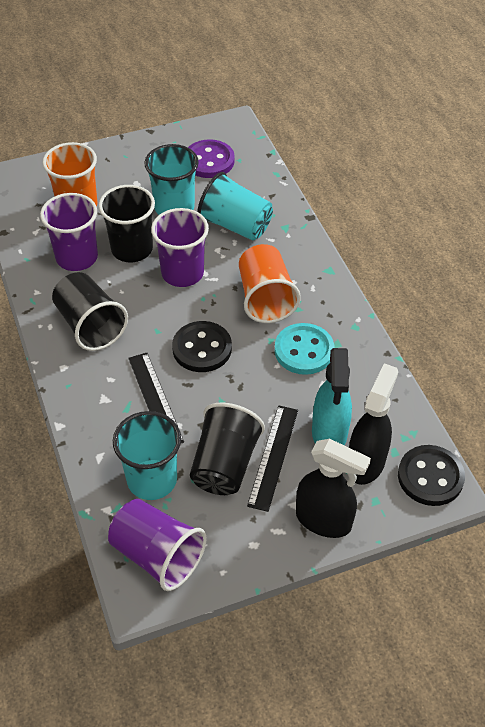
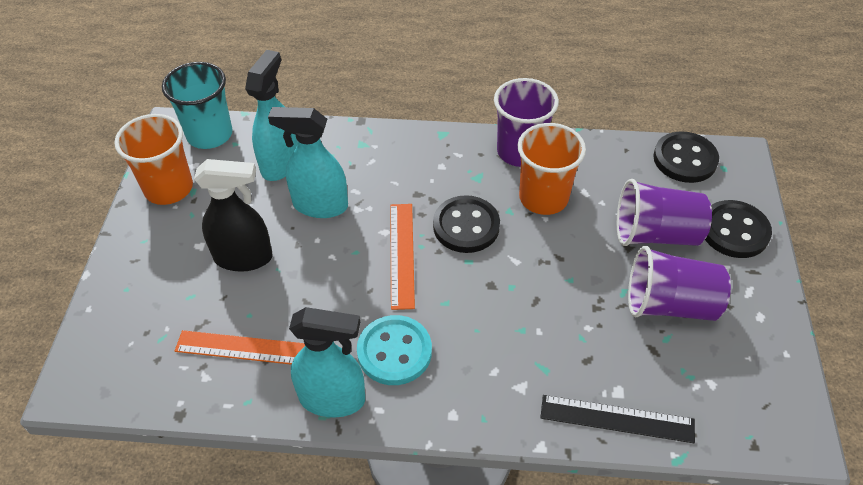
black button: 2 -> 3
black cup: 3 -> 0
black ruler: 2 -> 1
black spray bottle: 2 -> 1
orange ruler: 0 -> 2
purple button: 1 -> 0
turquoise cup: 3 -> 1
turquoise spray bottle: 1 -> 3

